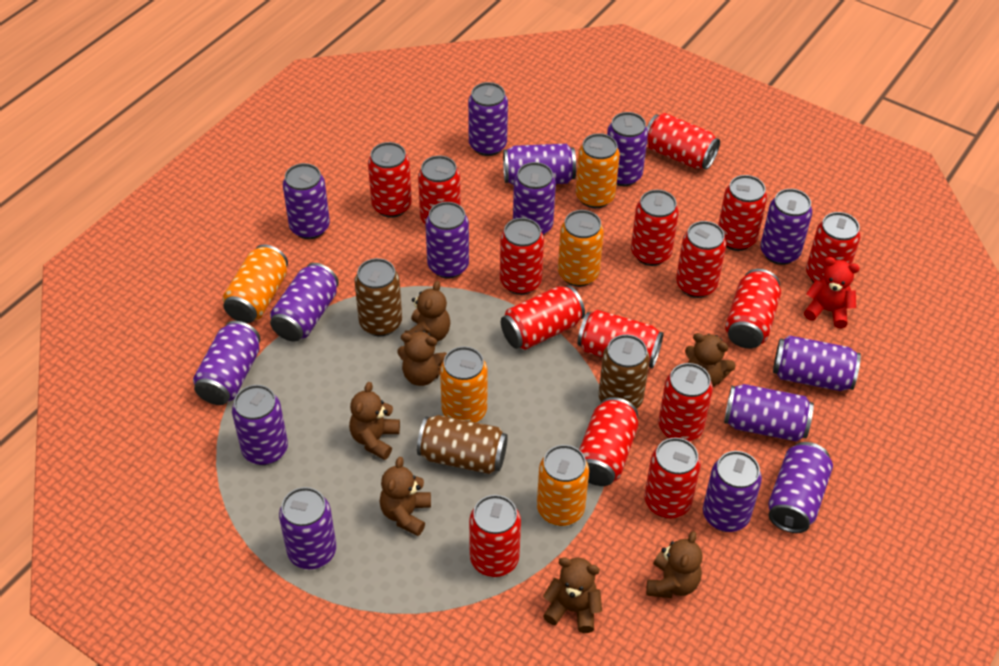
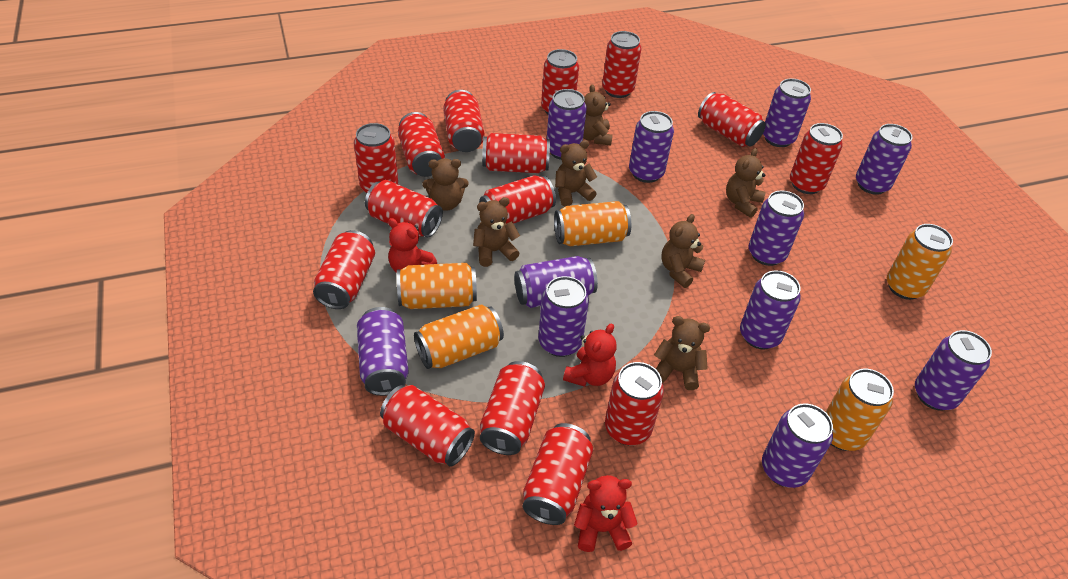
brown can: 3 -> 0
purple can: 15 -> 11
red teddy bear: 1 -> 3

